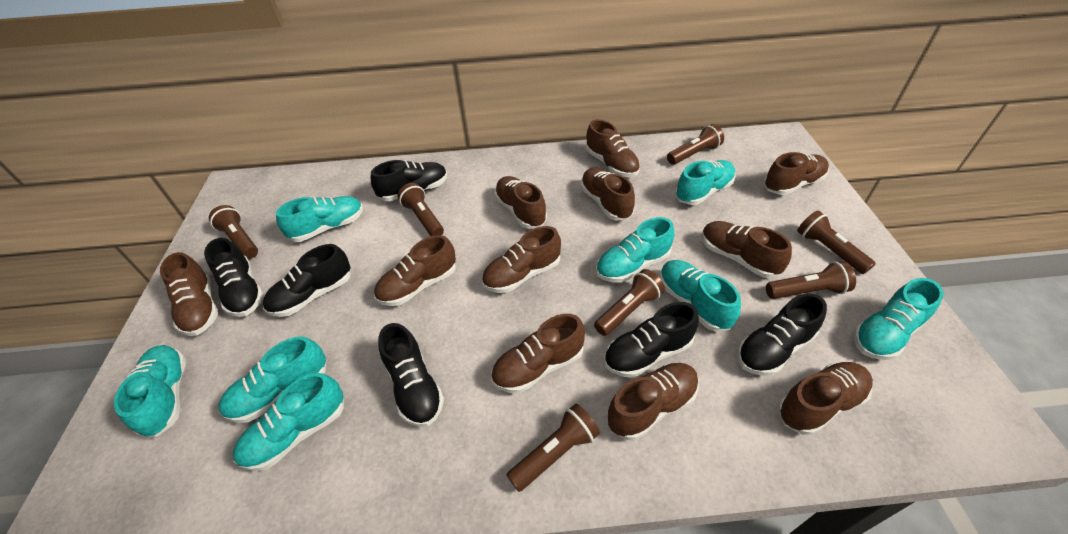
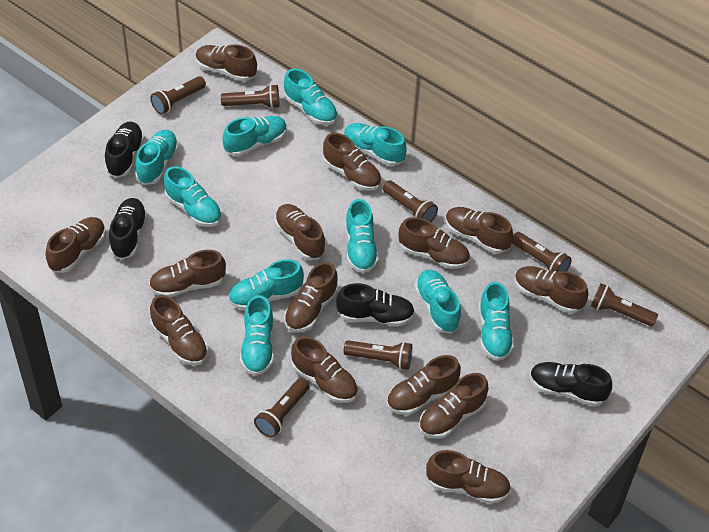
black shoe: 6 -> 4
brown shoe: 11 -> 14
turquoise shoe: 8 -> 10

